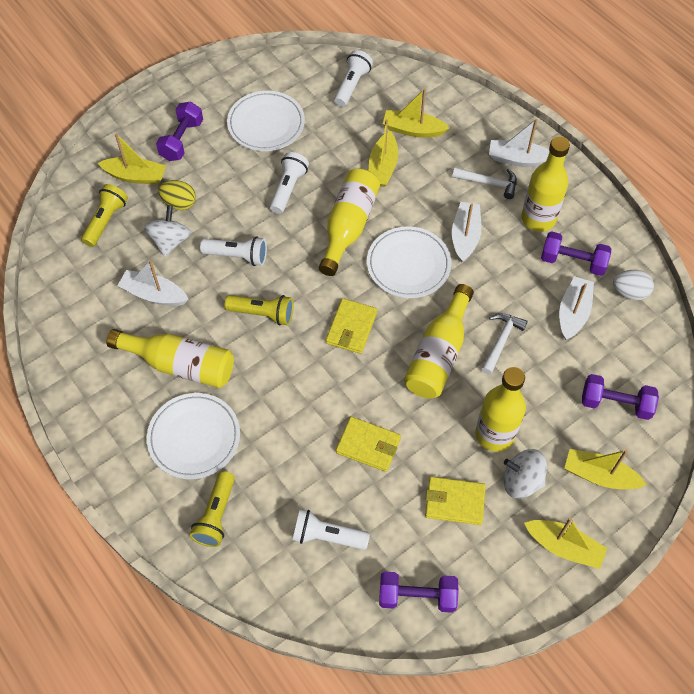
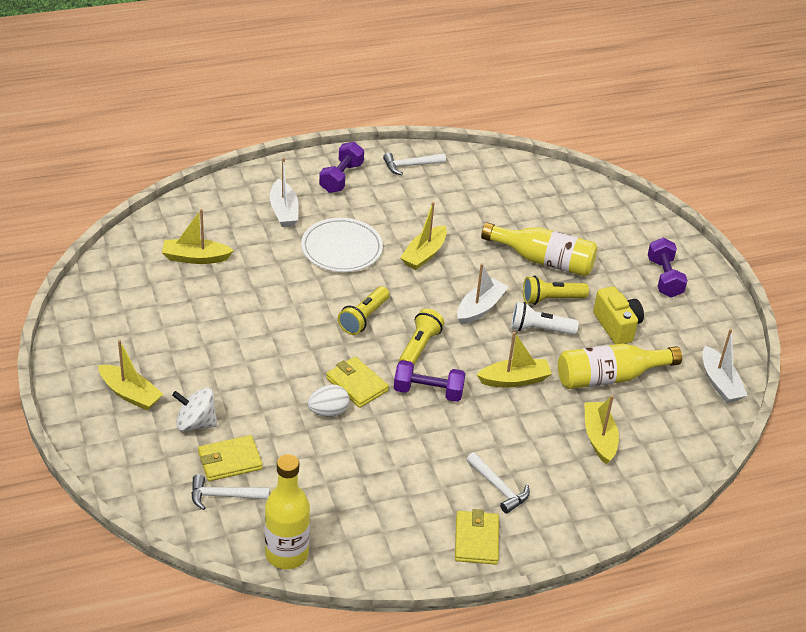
purple dumbbell: 4 -> 3
white boat: 4 -> 3
white flashlight: 4 -> 1
white hammer: 2 -> 3
white plate: 3 -> 1
white spinning top: 2 -> 1
yellow bottle: 5 -> 3
yellow camera: 0 -> 1
yellow egg: 1 -> 0

